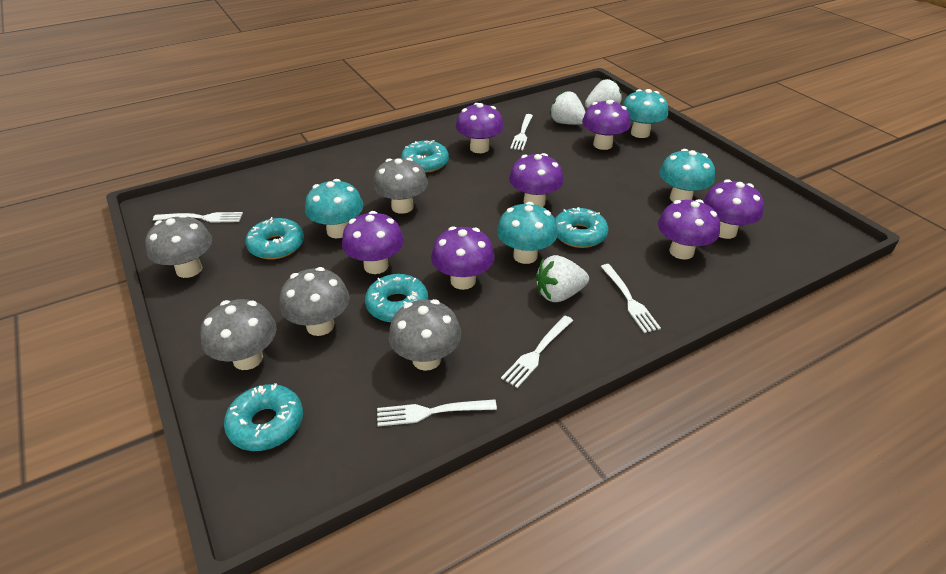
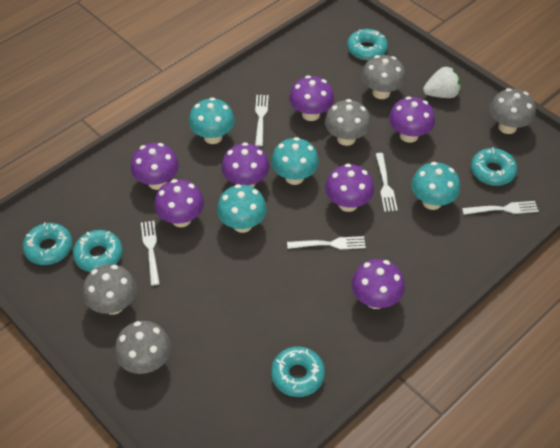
white strawberry: 3 -> 1

